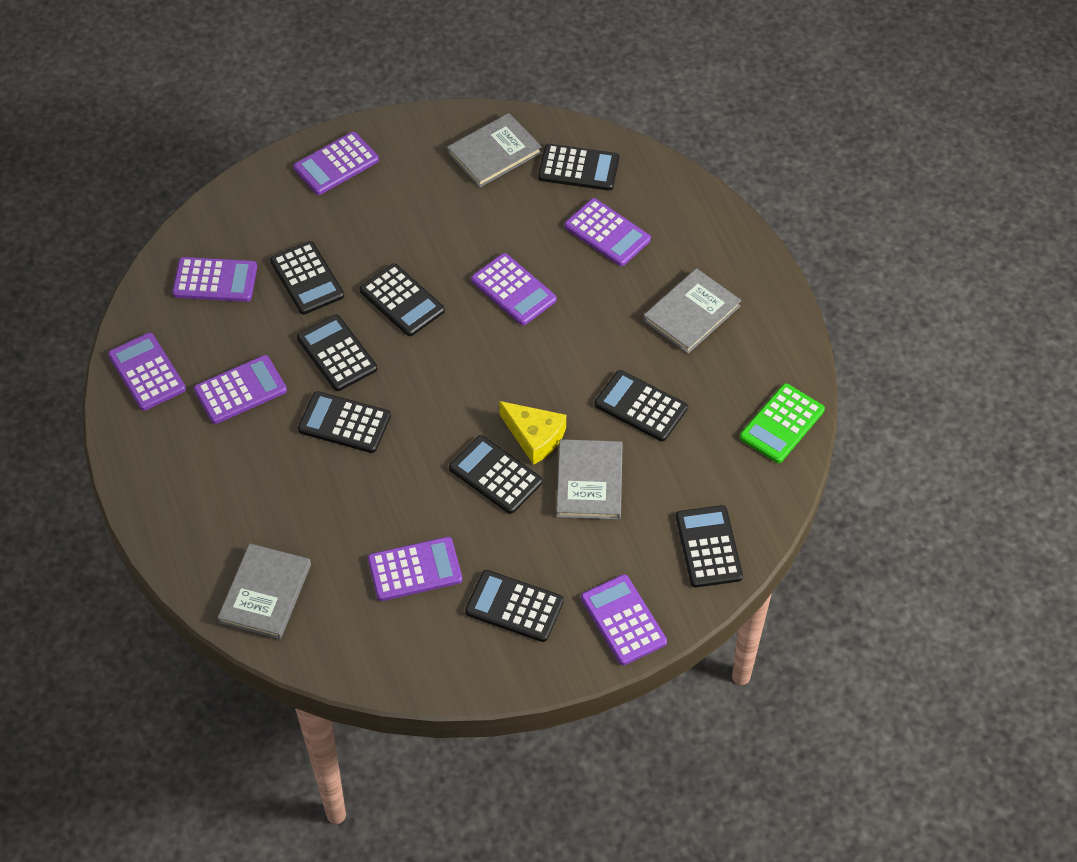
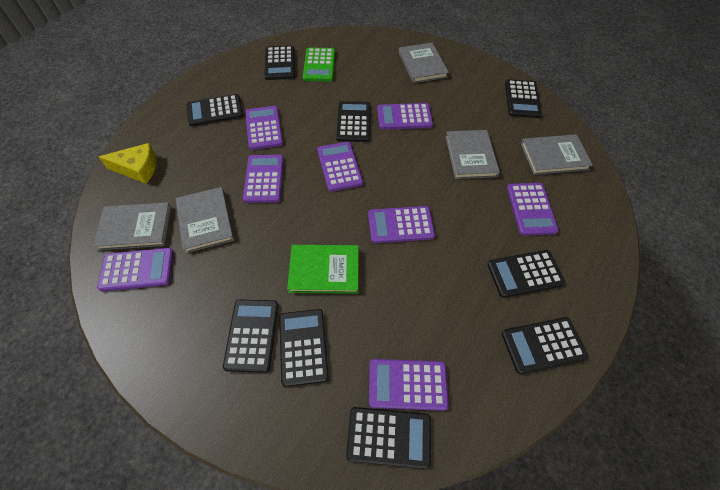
green book: 0 -> 1
grey book: 4 -> 5

